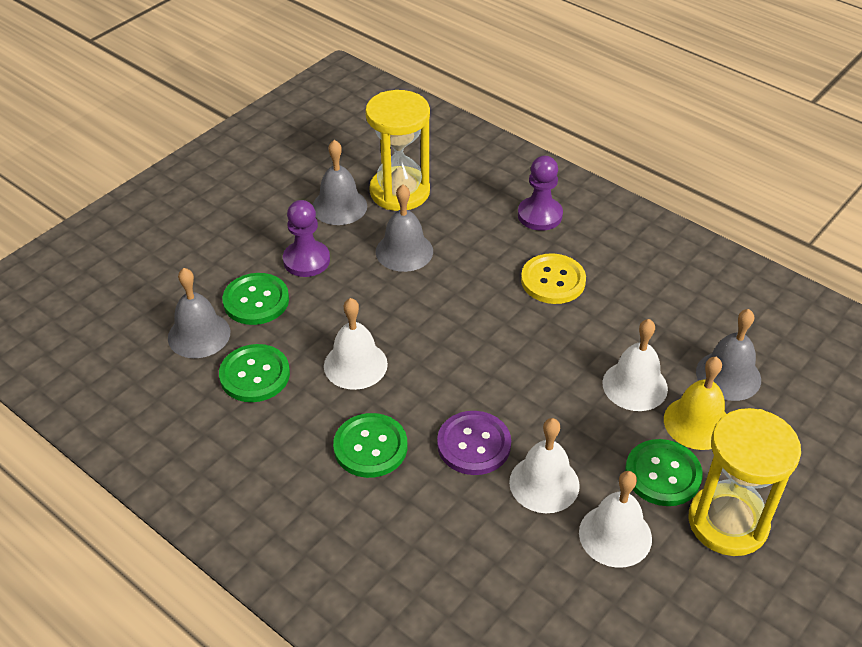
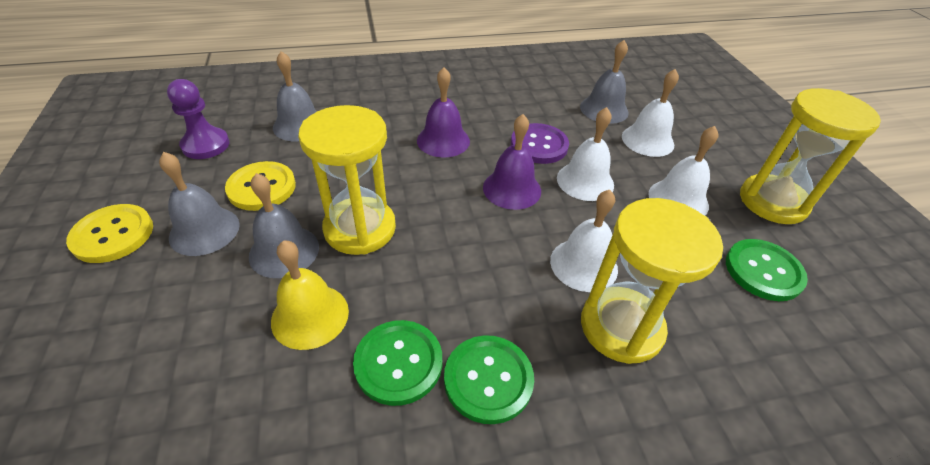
green button: 4 -> 3
purple bell: 0 -> 2
purple pawn: 2 -> 1
yellow button: 1 -> 2
yellow hourglass: 2 -> 3

